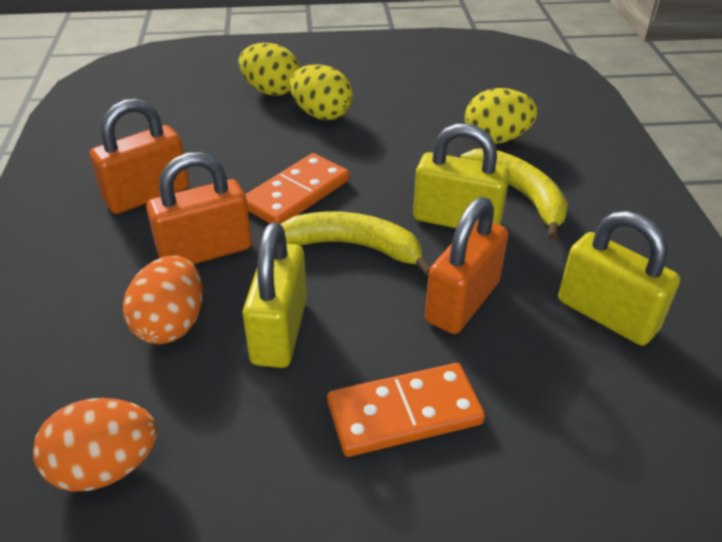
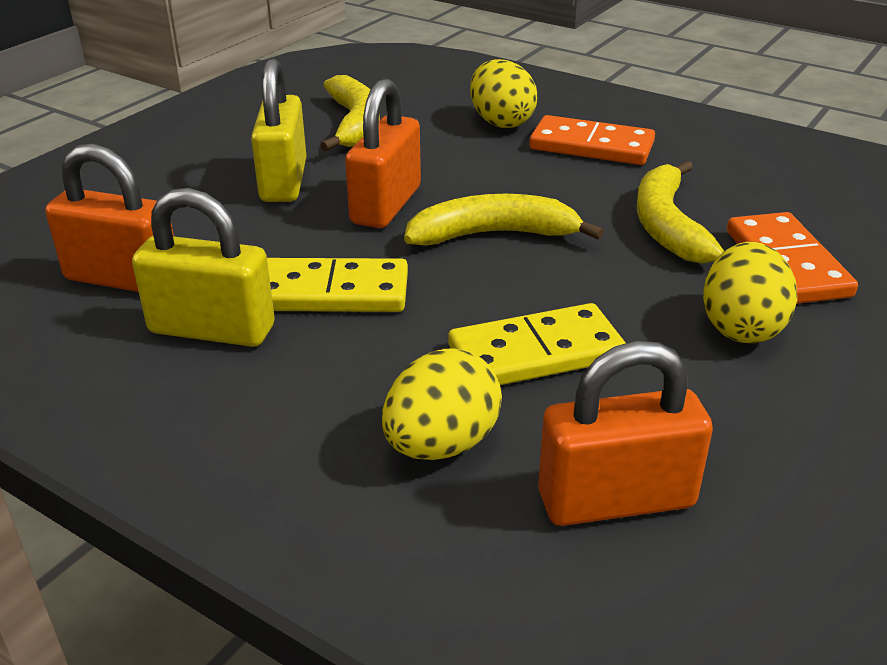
orange egg: 2 -> 0
yellow banana: 2 -> 3
yellow domino: 0 -> 2
yellow padlock: 3 -> 2

